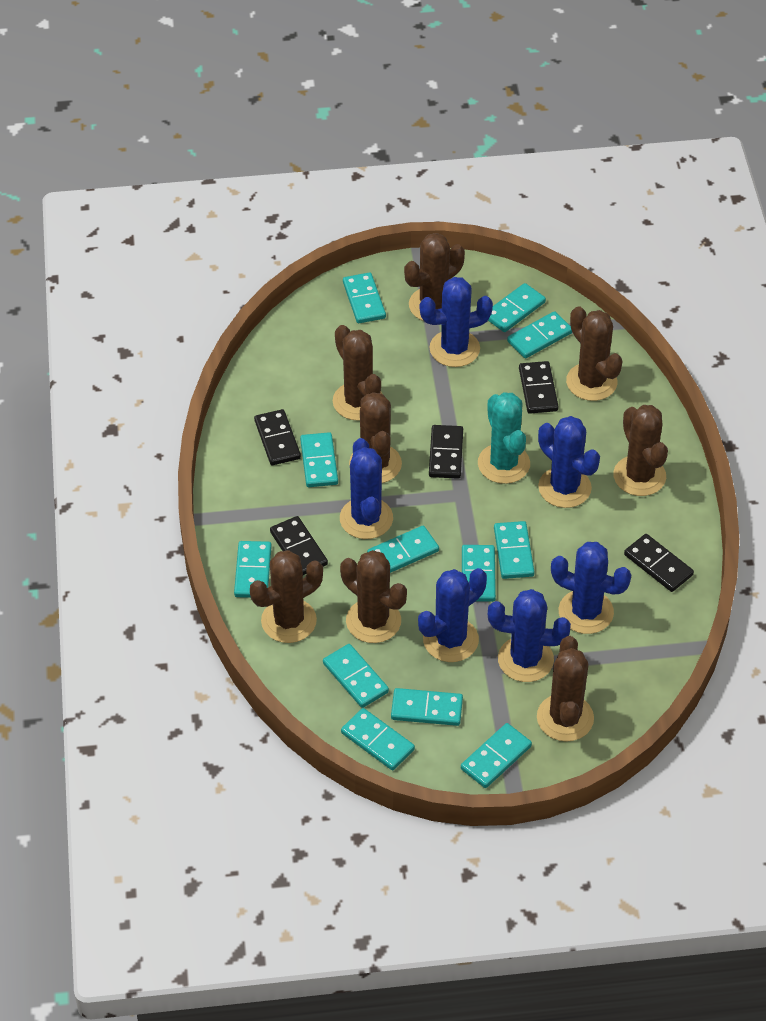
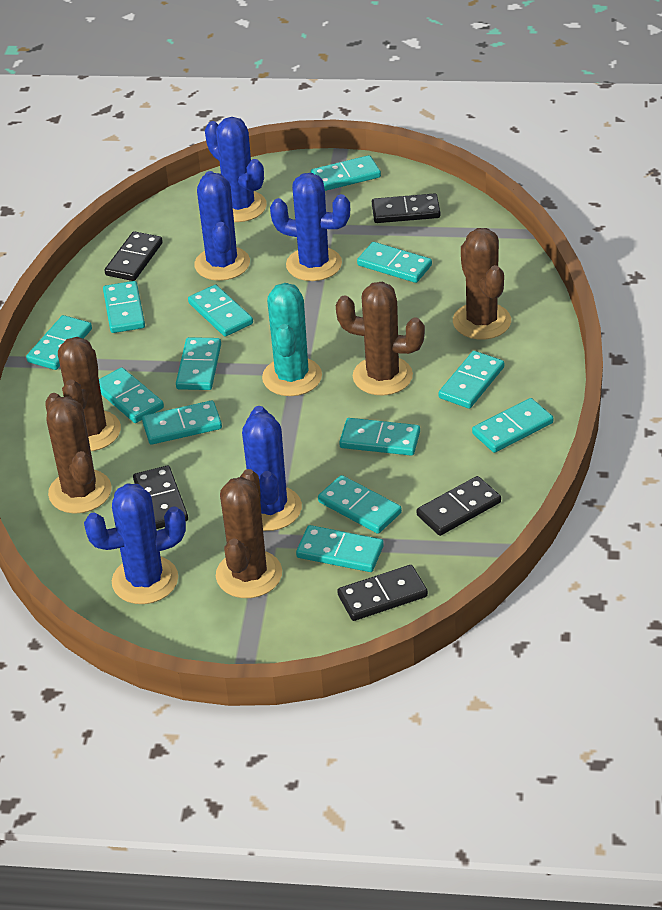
blue cactus: 6 -> 5
brown cactus: 8 -> 5
turquoise domino: 12 -> 13

